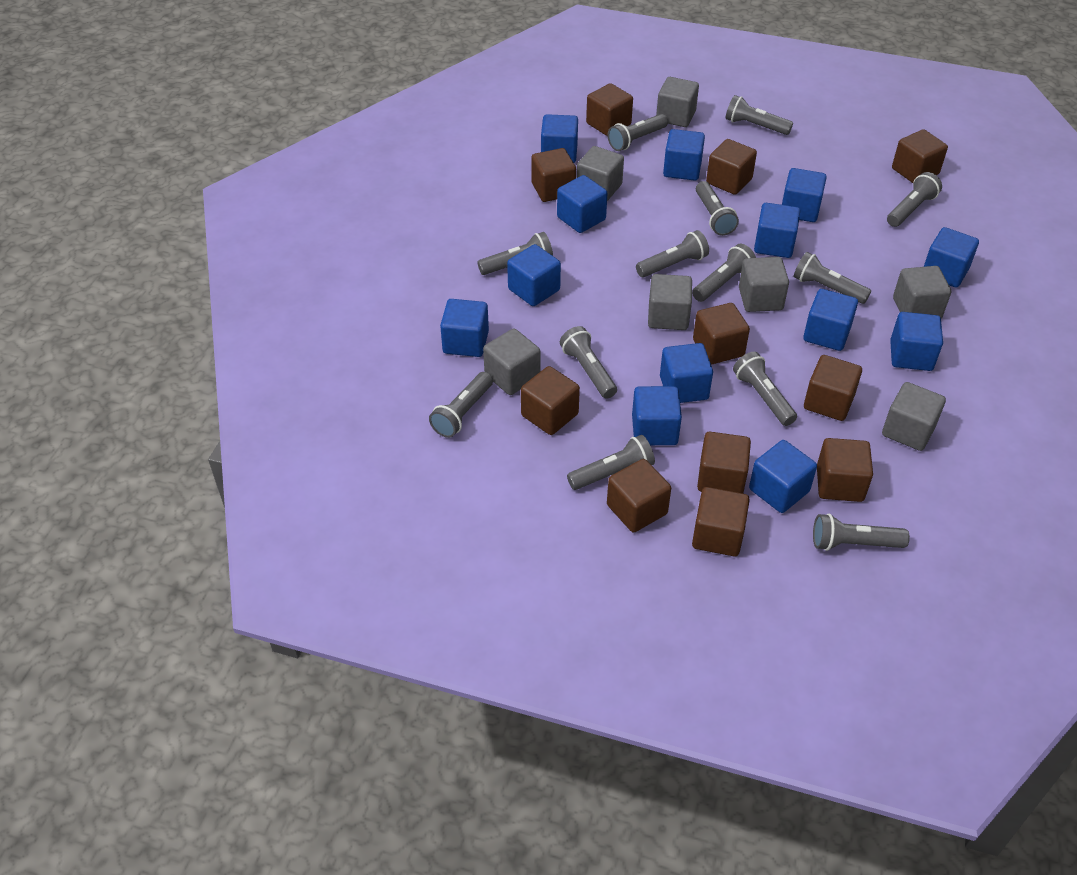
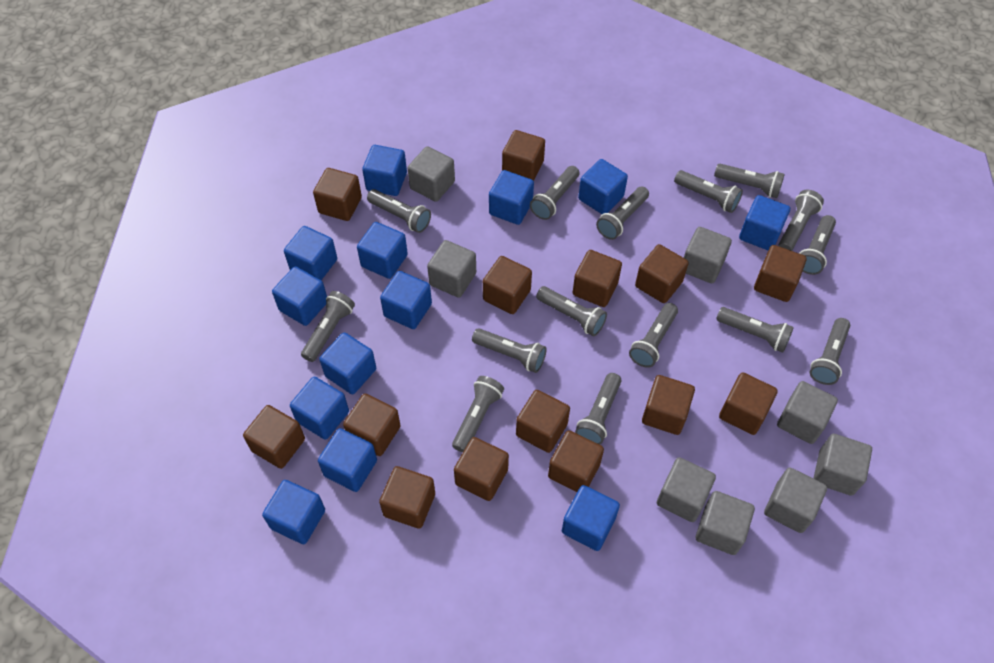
brown cube: 11 -> 14
grey cube: 7 -> 8
grey flashlight: 13 -> 15

